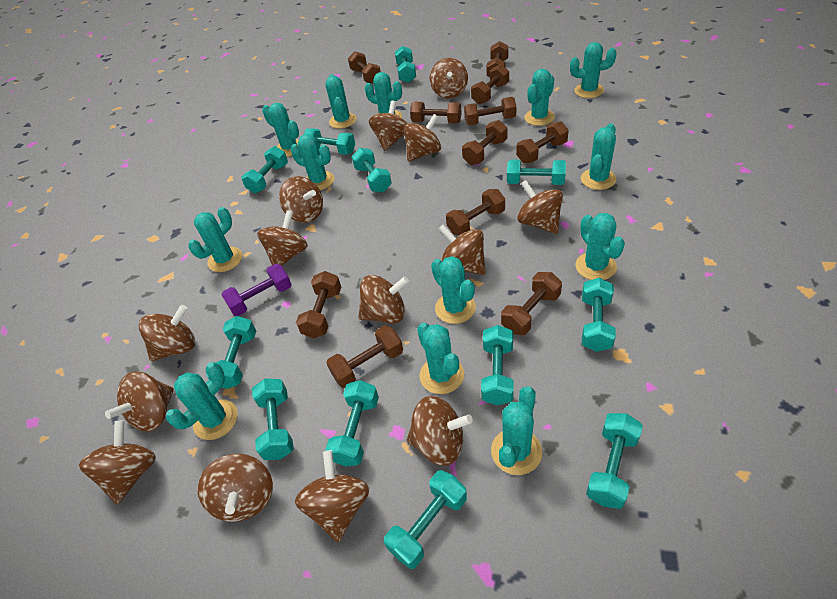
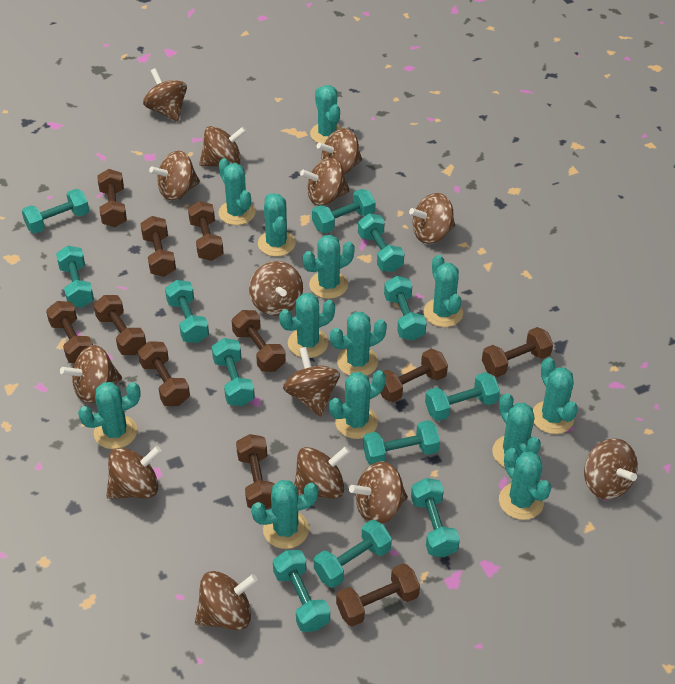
purple dumbbell: 1 -> 0

